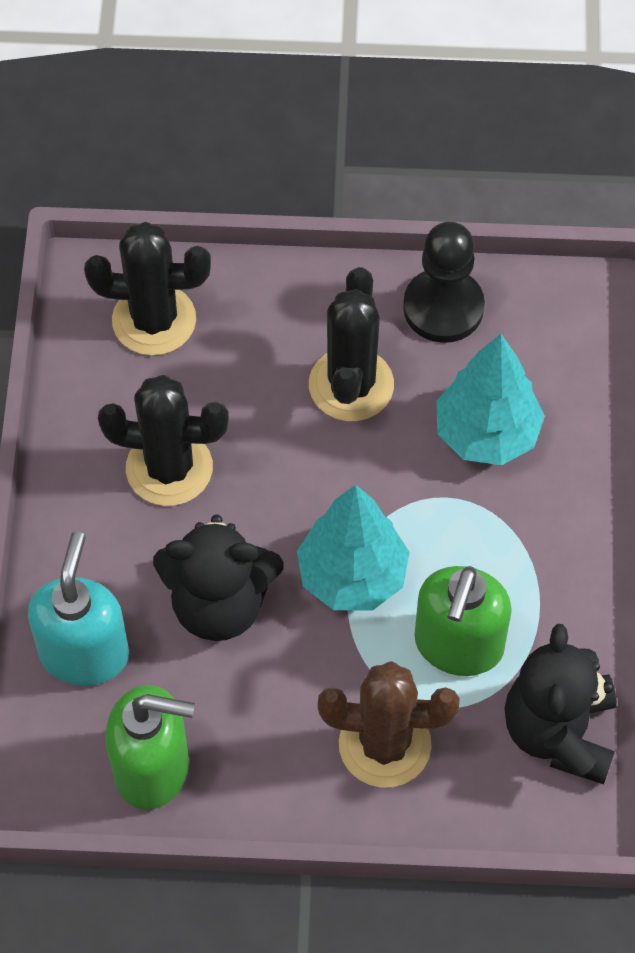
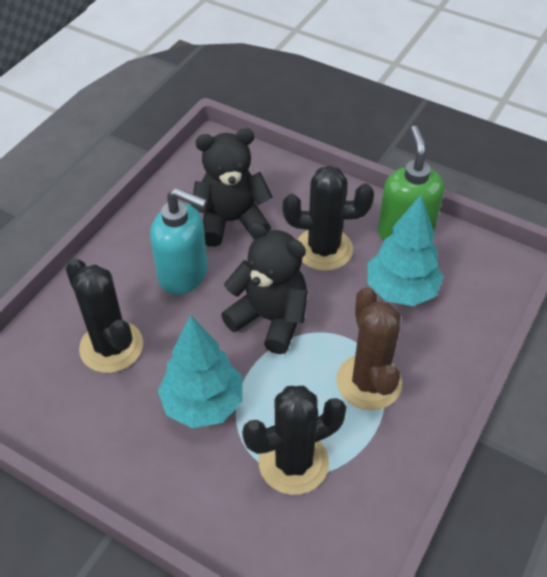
black pawn: 1 -> 0
green soap dispenser: 2 -> 1

